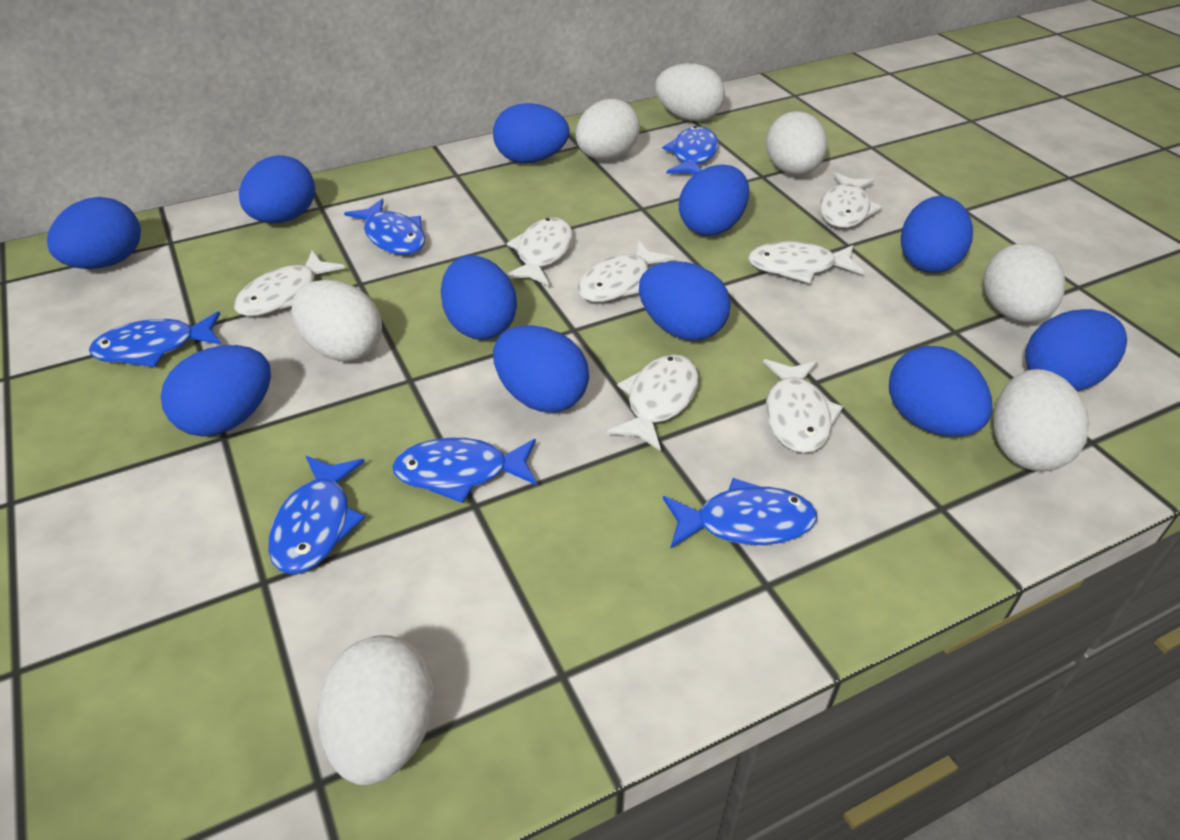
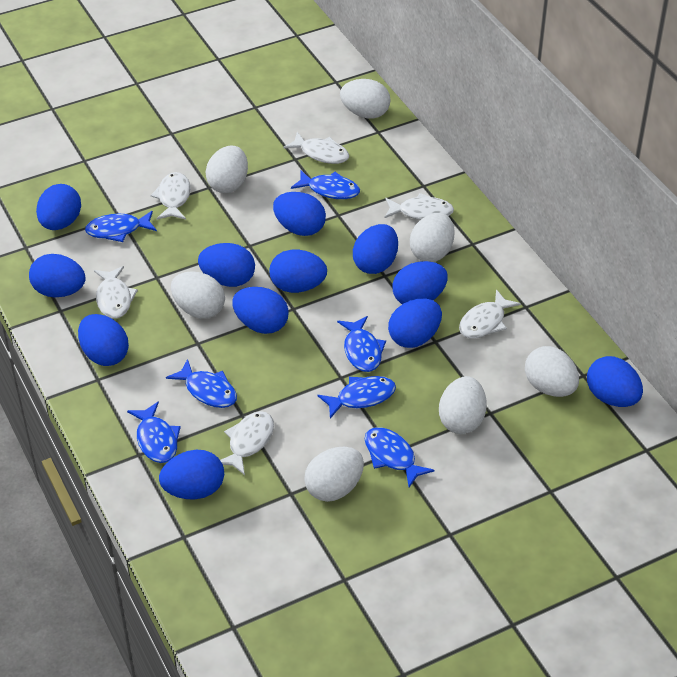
blue egg: 11 -> 12
blue fish: 6 -> 7
white fish: 7 -> 6

